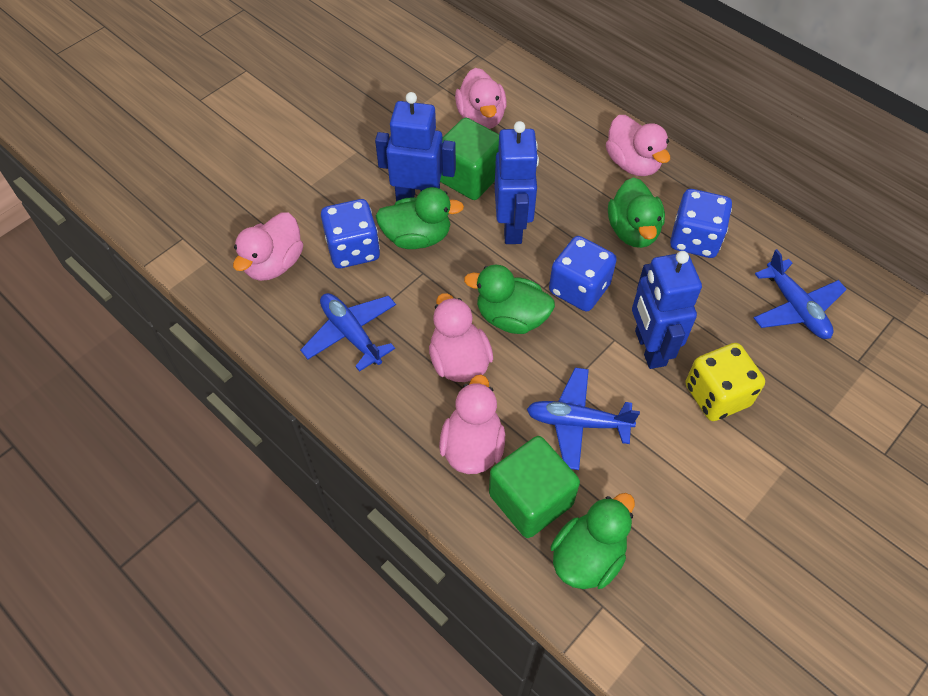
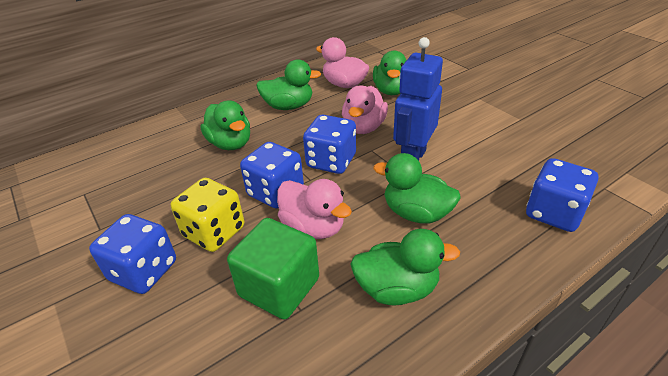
blue dice: 3 -> 4
blue plane: 3 -> 0
blue robot: 3 -> 1
green cube: 2 -> 1
green duck: 4 -> 5
pink duck: 5 -> 3

